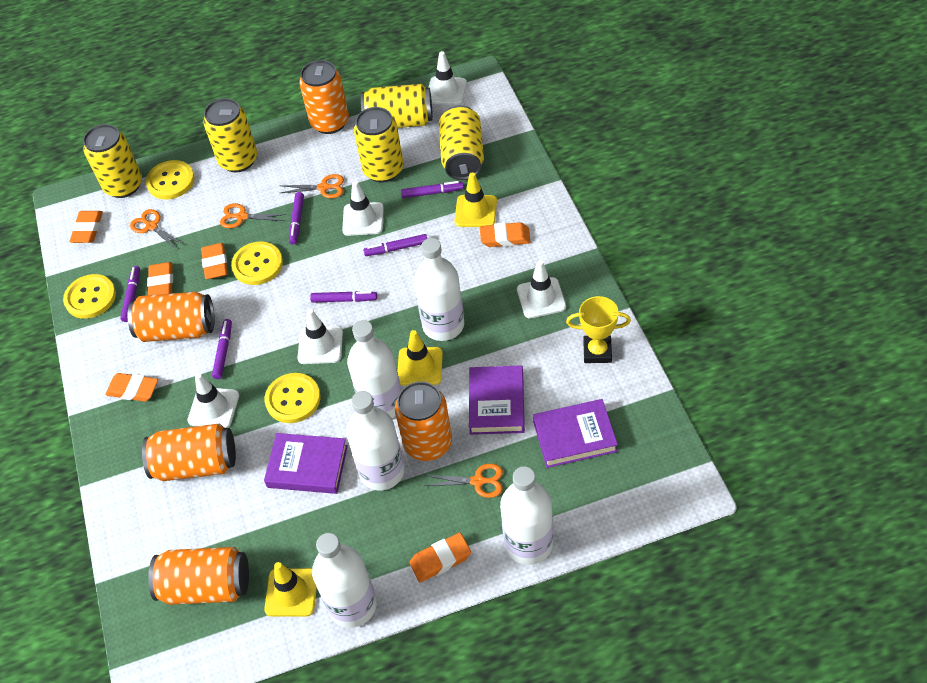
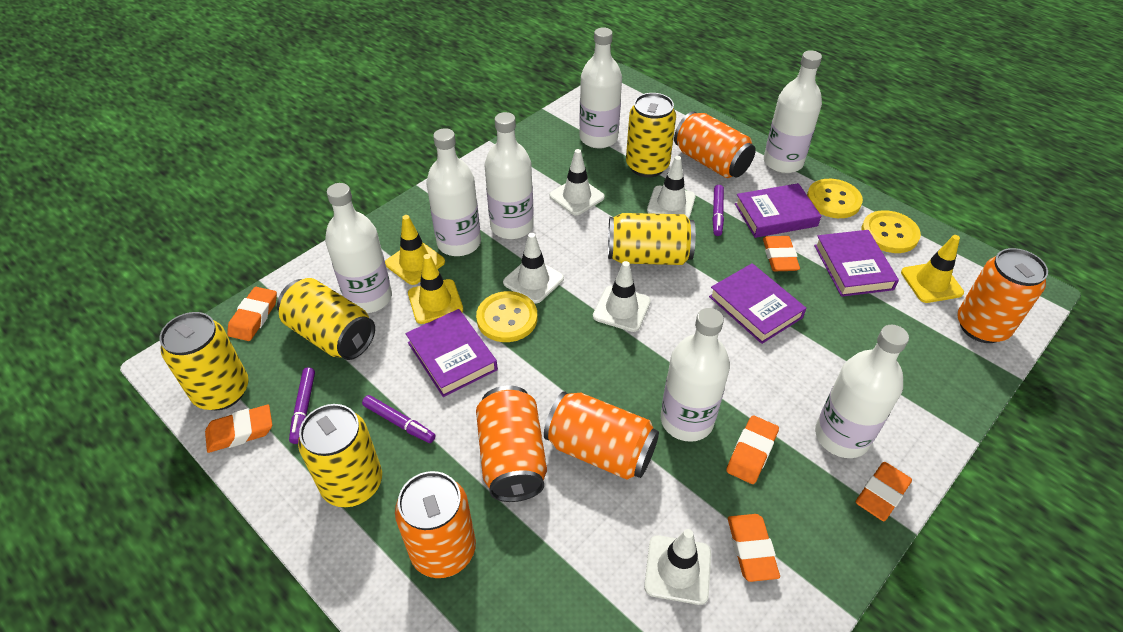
orange scissors: 4 -> 0
purple book: 3 -> 4
purple marker: 6 -> 3
white bottle: 5 -> 7
yellow button: 4 -> 3
yellow trophy: 1 -> 0

